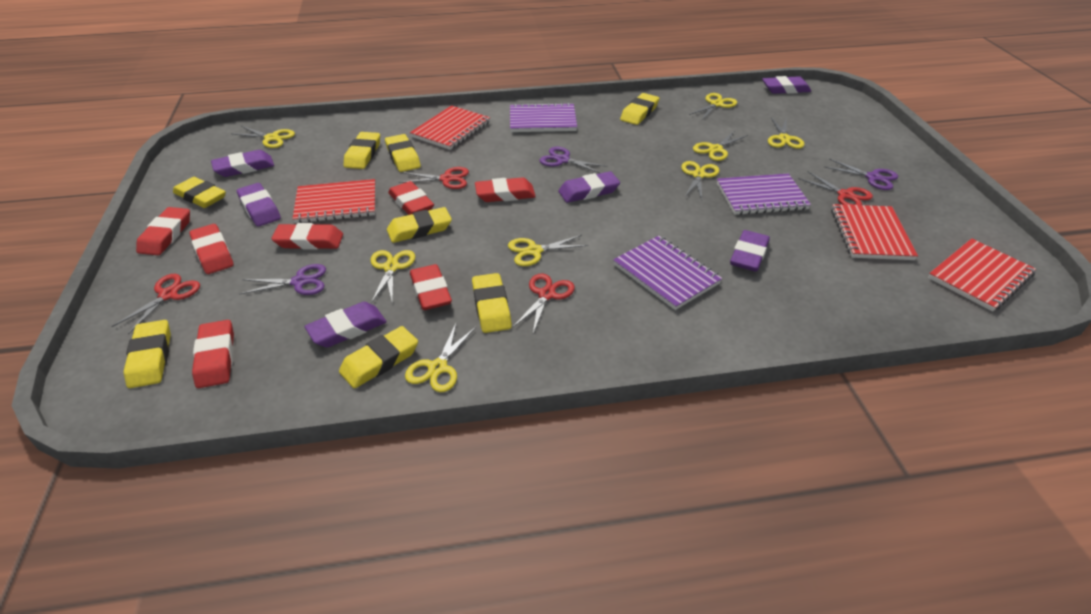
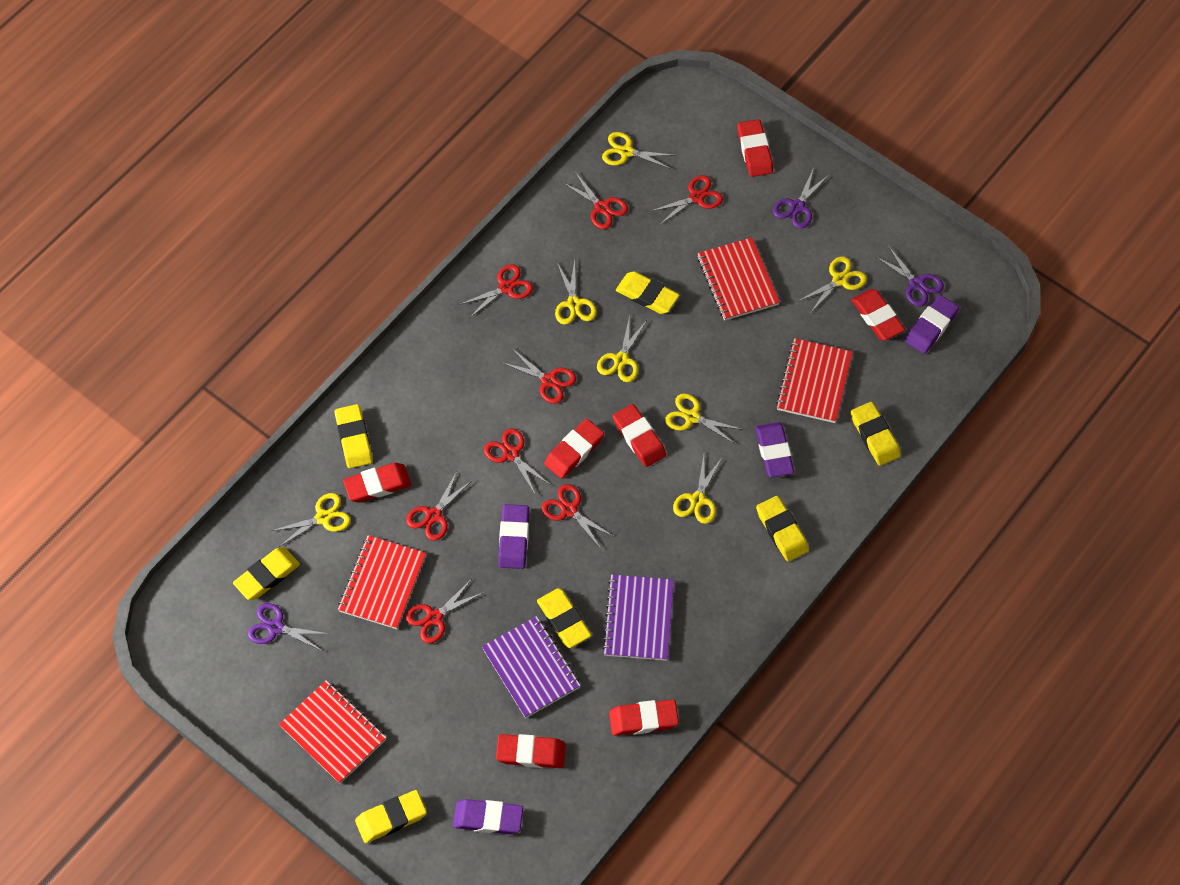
purple eraser: 6 -> 4
purple notebook: 3 -> 2
red scissors: 4 -> 8
yellow eraser: 8 -> 7
yellow scissors: 8 -> 7

